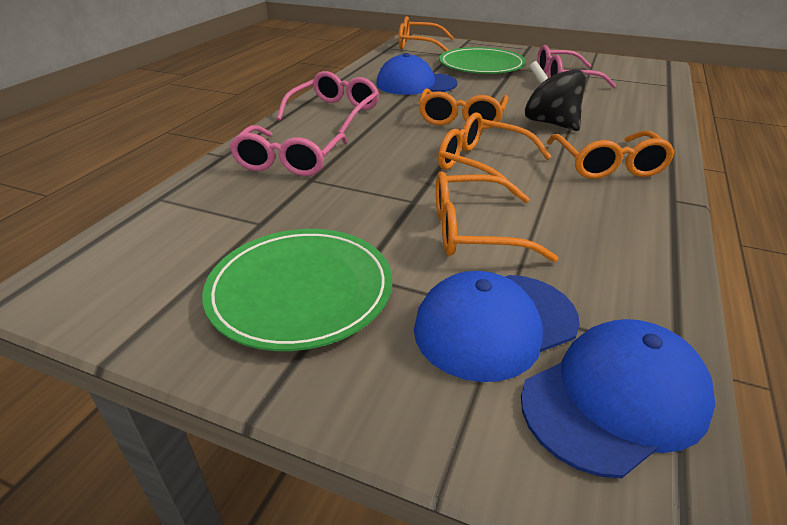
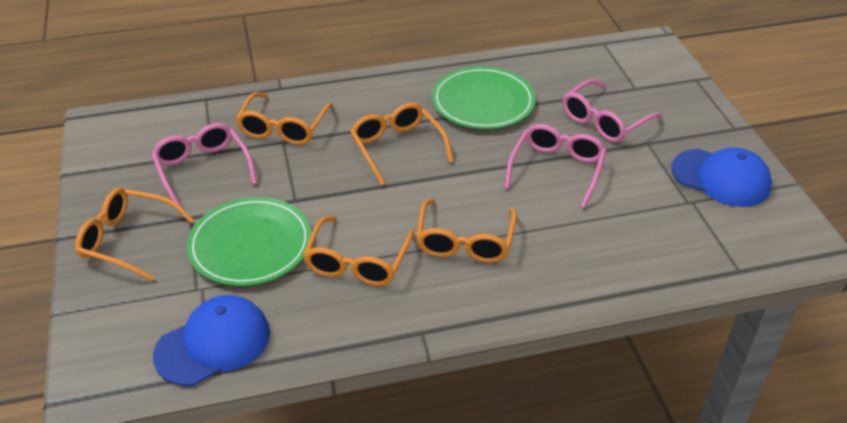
black spinning top: 1 -> 0
blue cap: 3 -> 2

